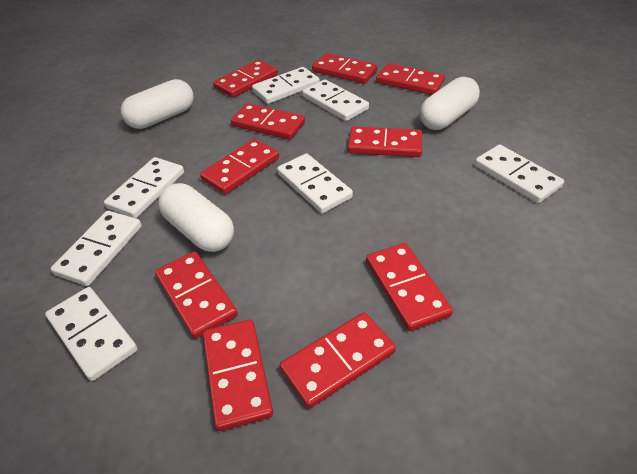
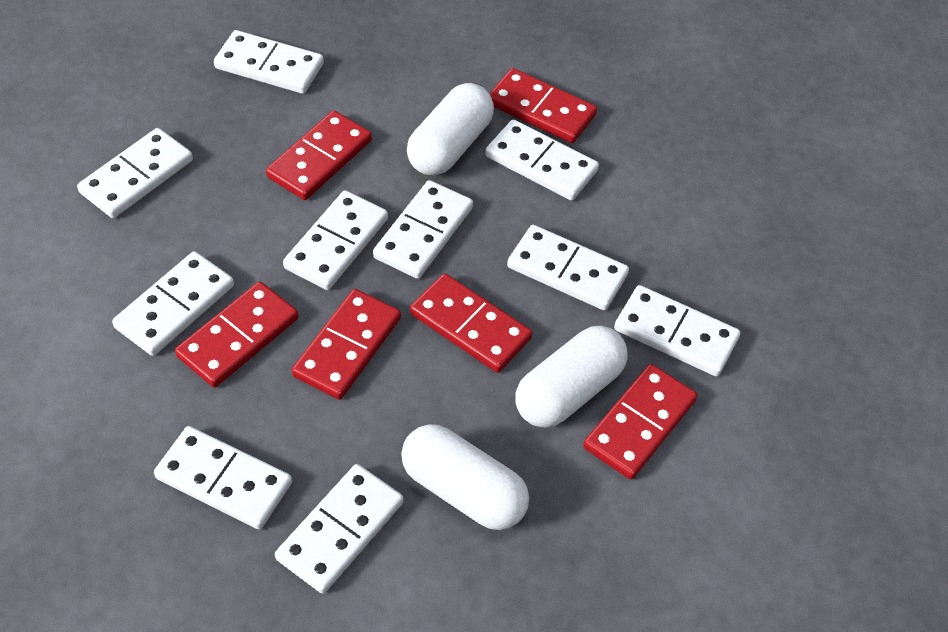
red domino: 10 -> 6
white domino: 7 -> 10

